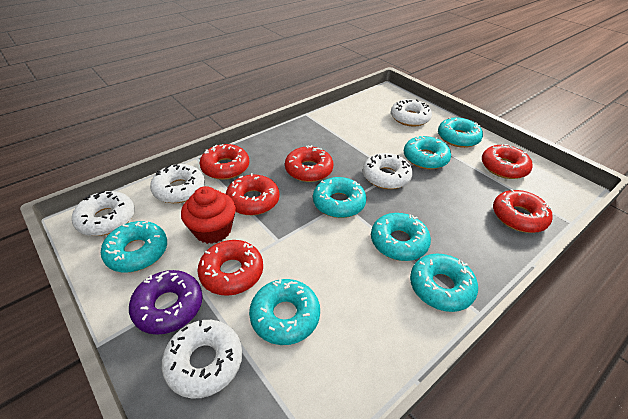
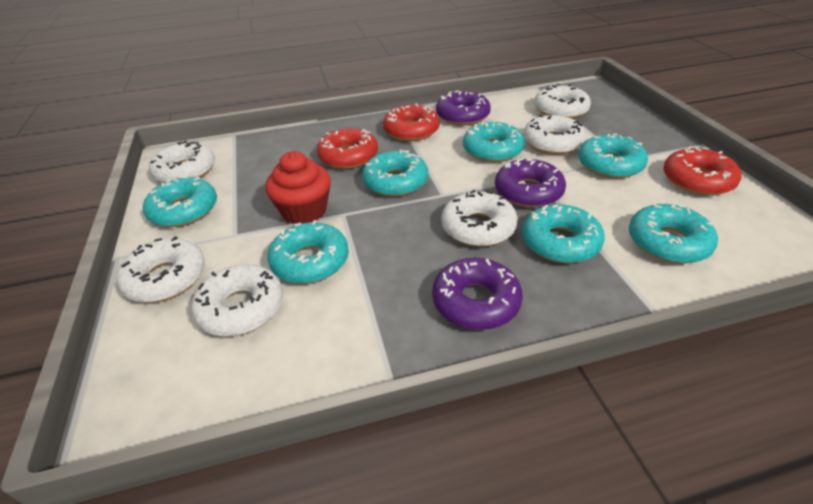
purple donut: 1 -> 3
red donut: 6 -> 3
white donut: 5 -> 6

